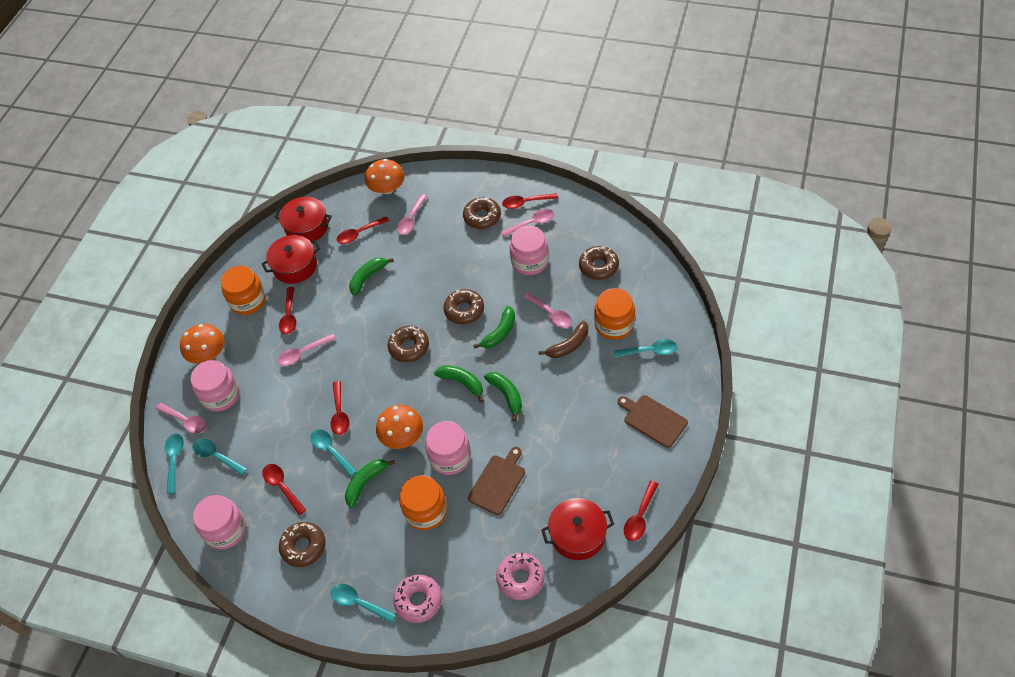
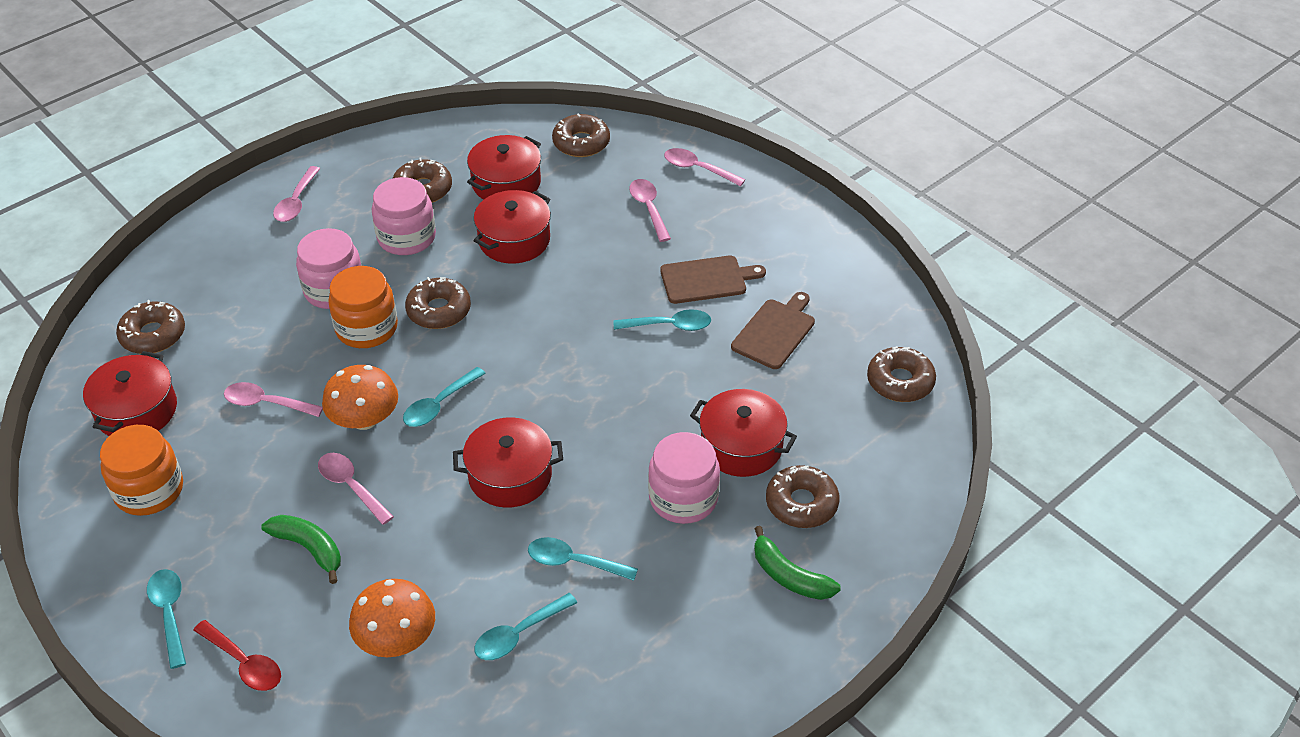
brown banana: 1 -> 0
brown donut: 5 -> 6
green banana: 5 -> 2
orange jar: 3 -> 2
orange mushroom: 3 -> 2
pink donut: 2 -> 0
pink jar: 4 -> 3
red pot: 3 -> 5
red spoon: 6 -> 1

